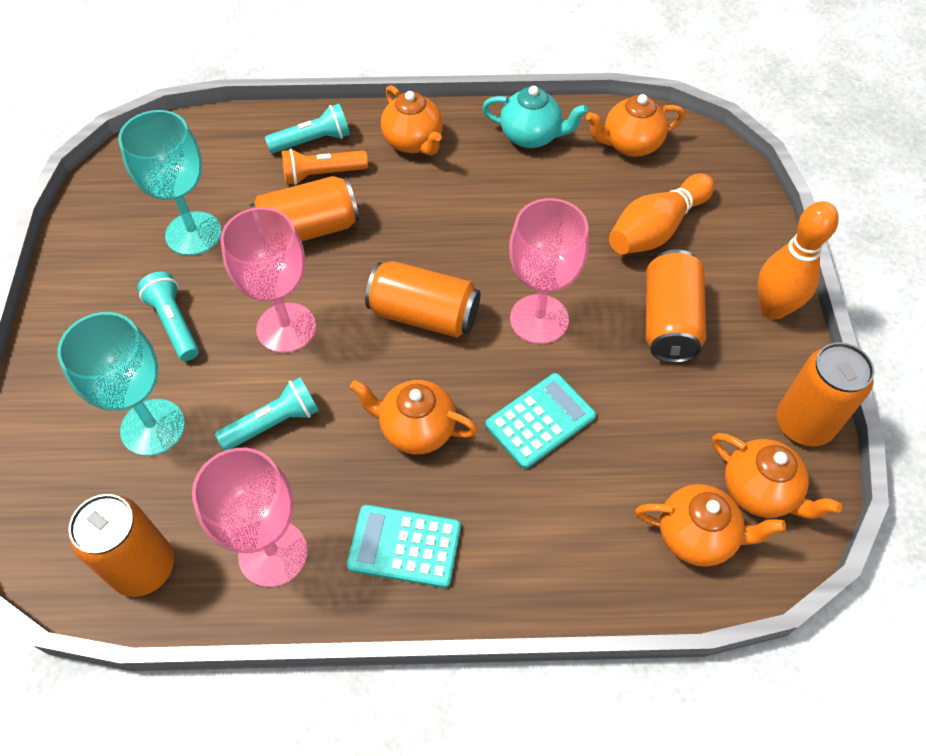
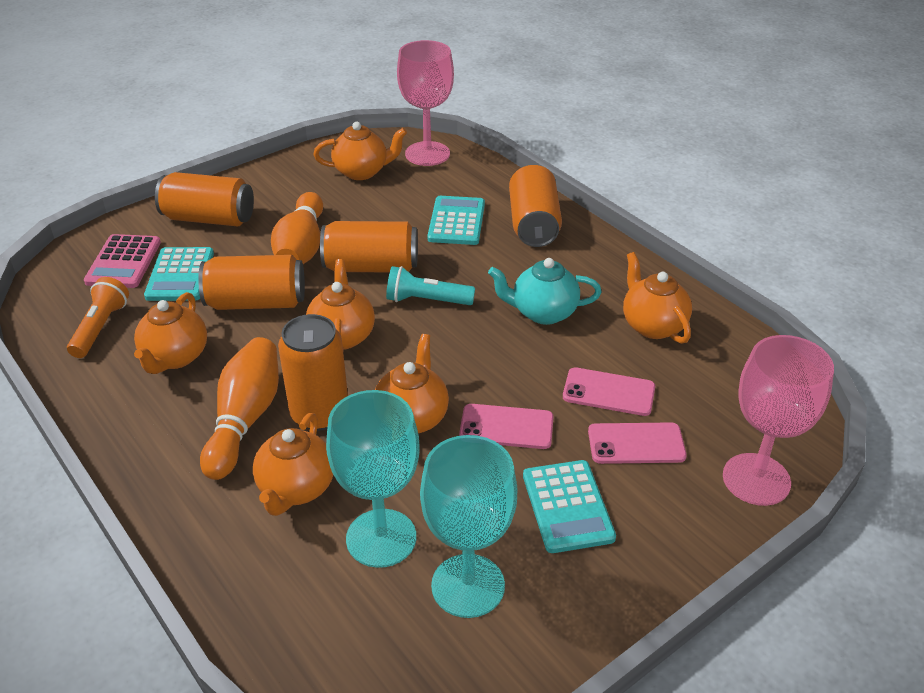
orange teapot: 5 -> 6
pink calculator: 0 -> 1
pink goblet: 3 -> 2
pink phone: 0 -> 3
turquoise calculator: 2 -> 3
turquoise flashlight: 3 -> 1

